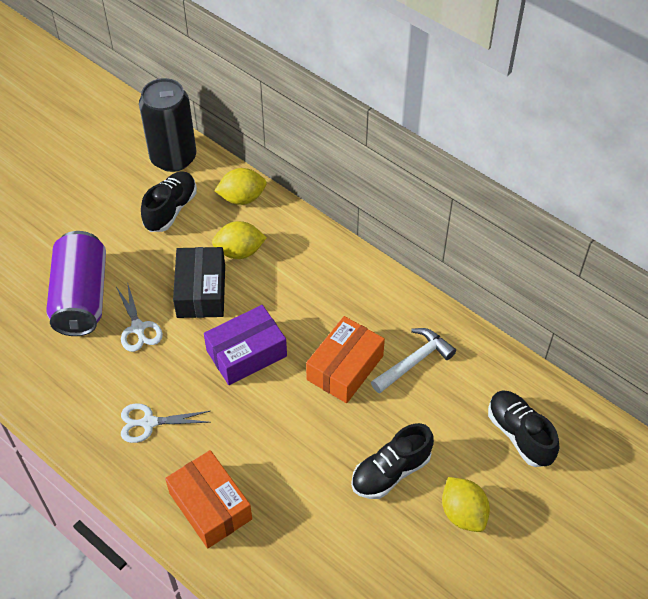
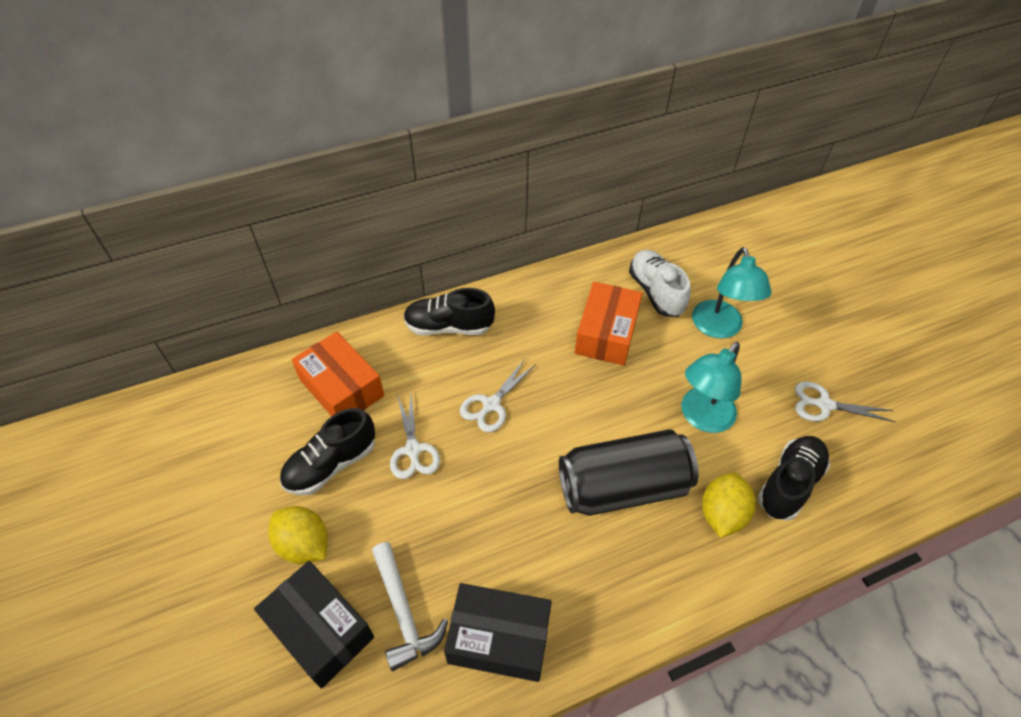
black box: 1 -> 2
purple box: 1 -> 0
purple can: 1 -> 0
turquoise lamp: 0 -> 2
white scissors: 2 -> 3
white shoe: 0 -> 1
yellow lemon: 3 -> 2

